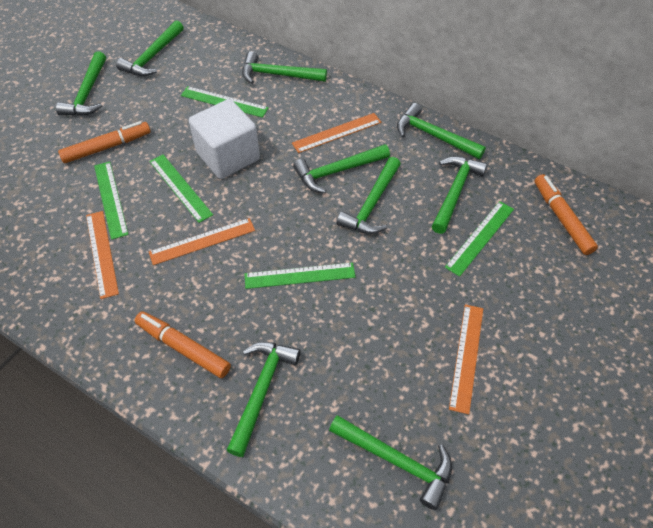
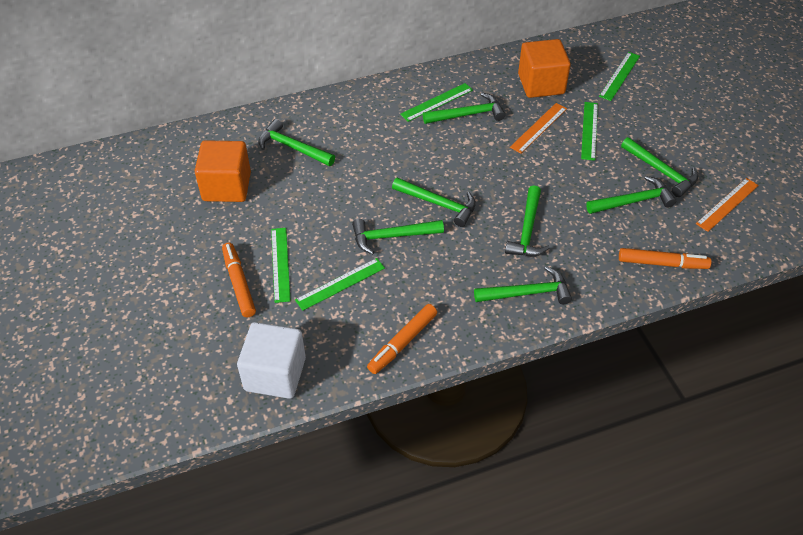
green hammer: 9 -> 8
orange cube: 0 -> 2
orange ruler: 4 -> 2

